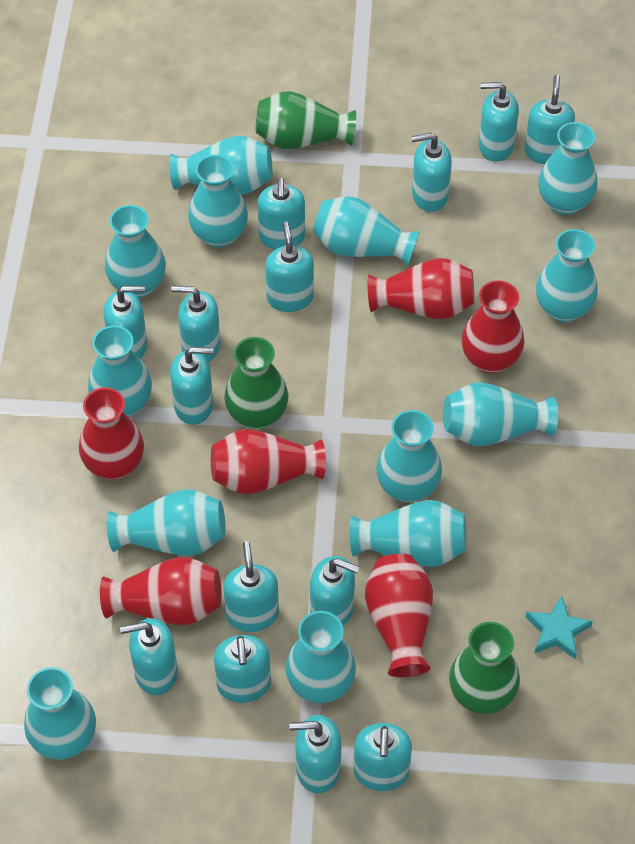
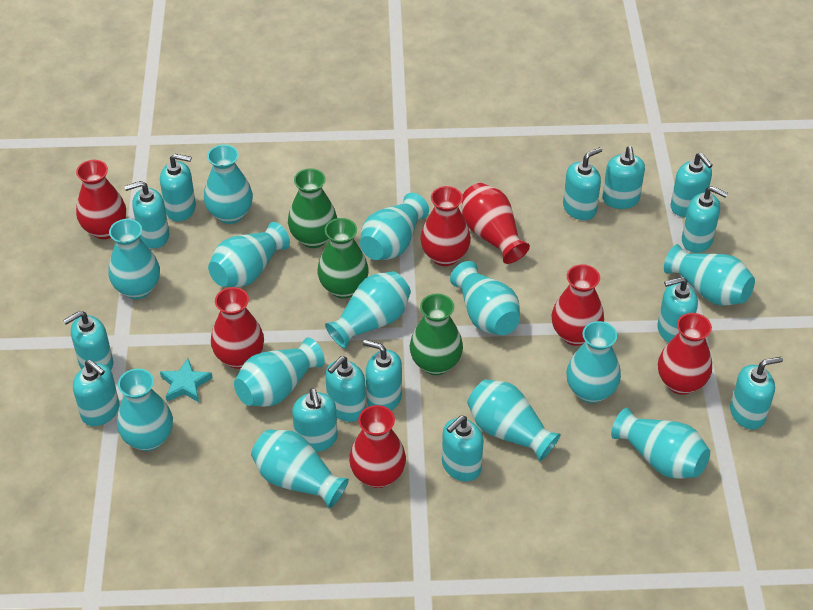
red vase: 6 -> 7

